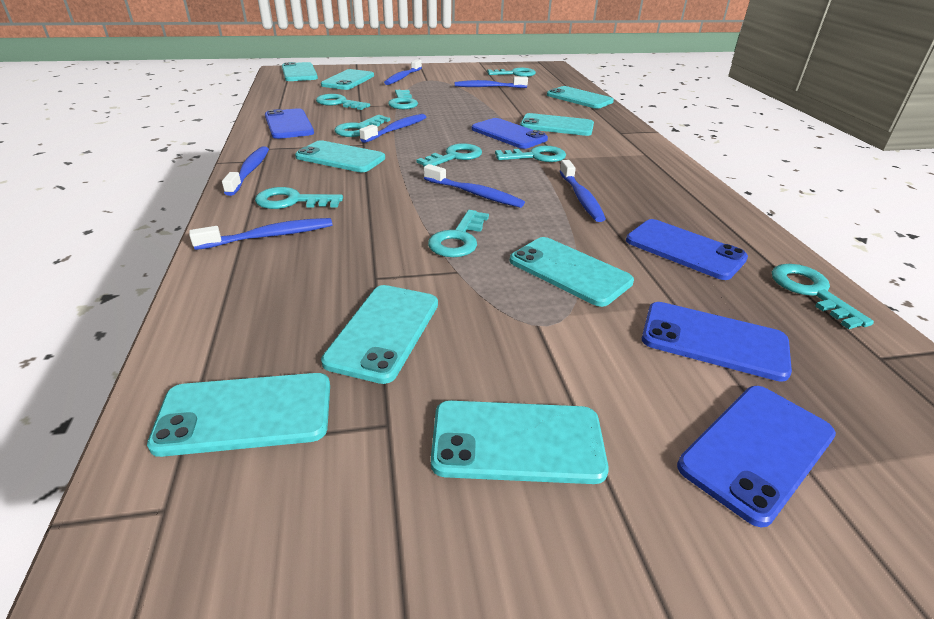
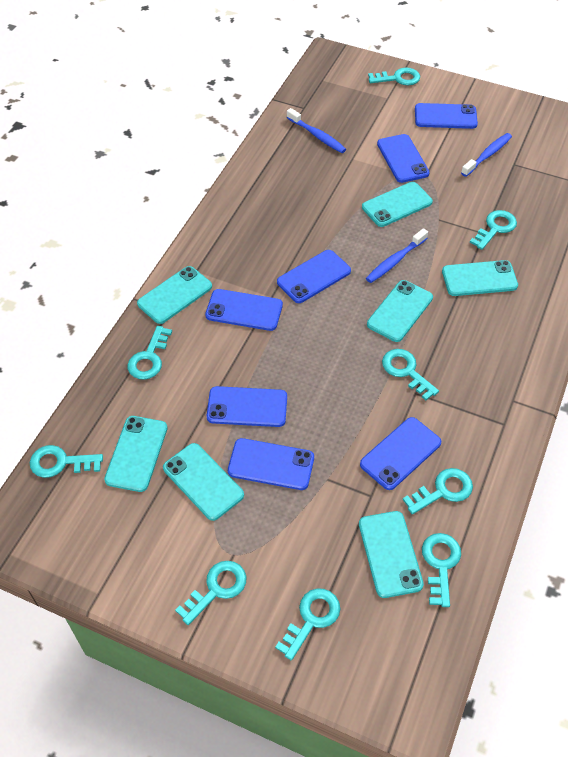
blue phone: 5 -> 7
blue toothbrush: 7 -> 3
turquoise phone: 9 -> 7

